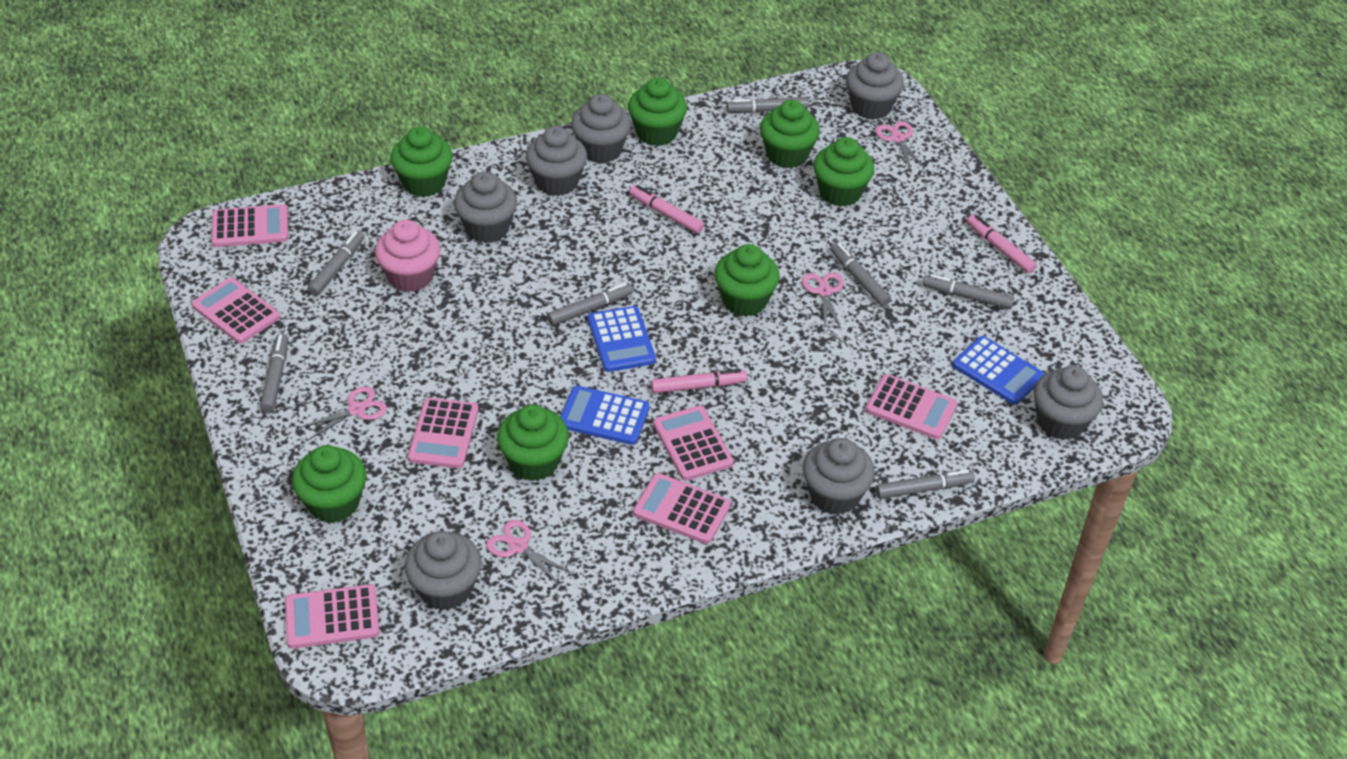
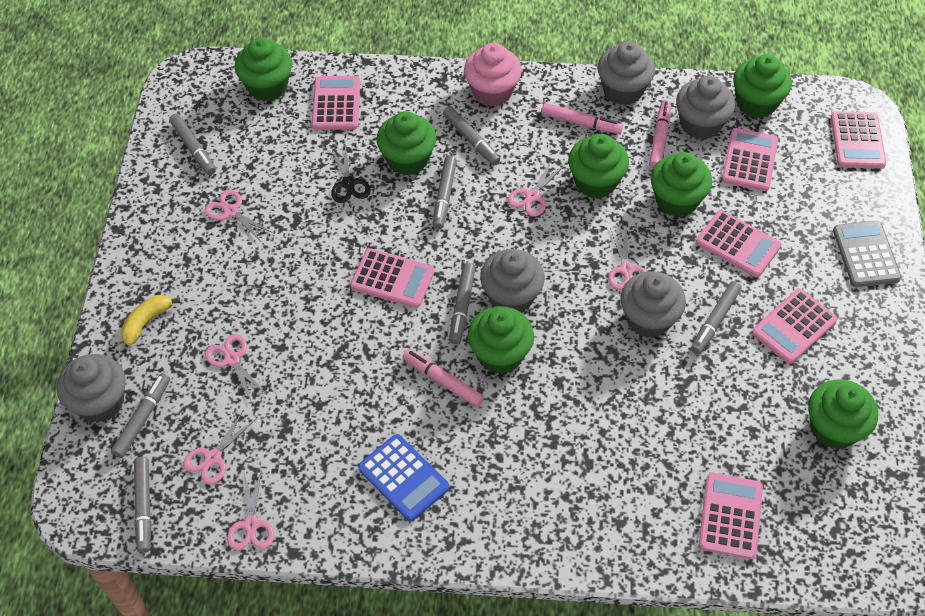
black scissors: 0 -> 1
blue calculator: 3 -> 1
grey calculator: 0 -> 1
grey cupcake: 7 -> 5
pink scissors: 4 -> 6
yellow banana: 0 -> 1

